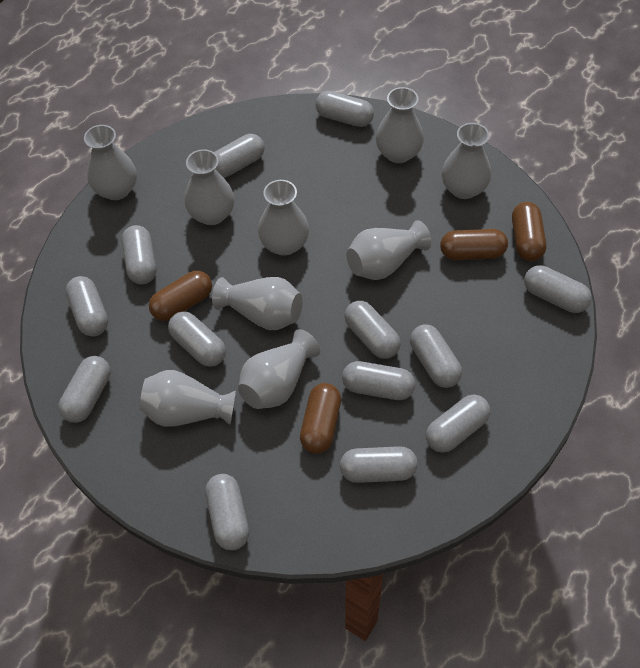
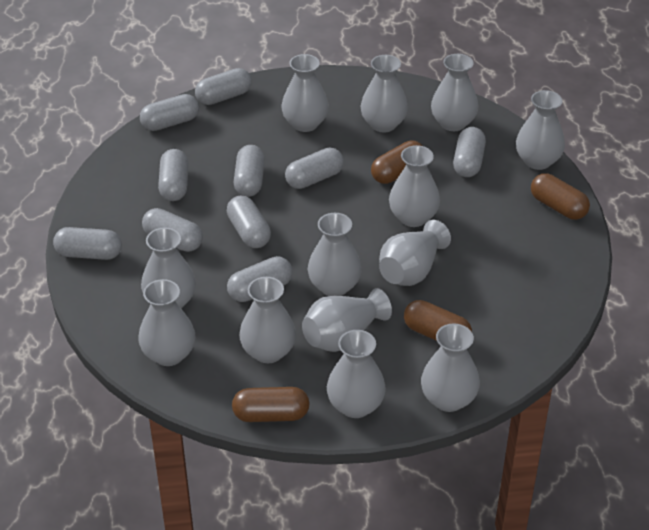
grey capsule: 13 -> 10
grey vase: 9 -> 13

